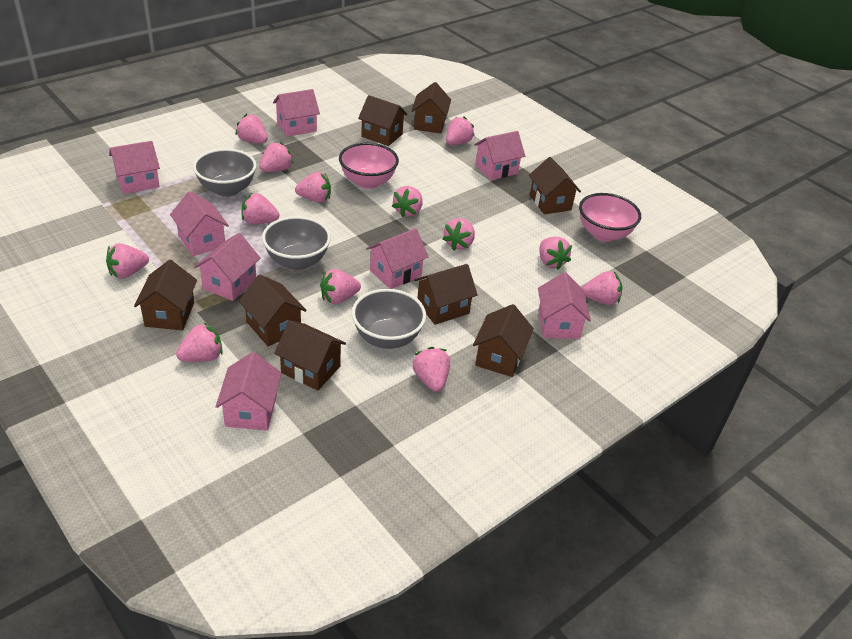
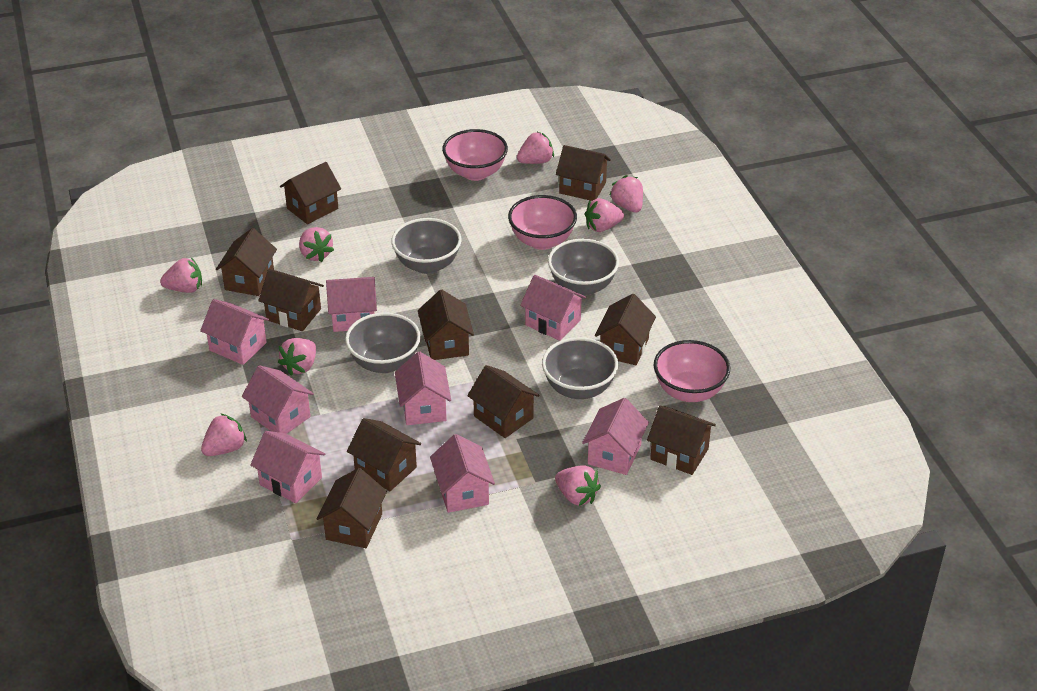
brown house: 8 -> 10
grey bowl: 3 -> 4
pink bowl: 2 -> 3
pink strawberry: 13 -> 8

